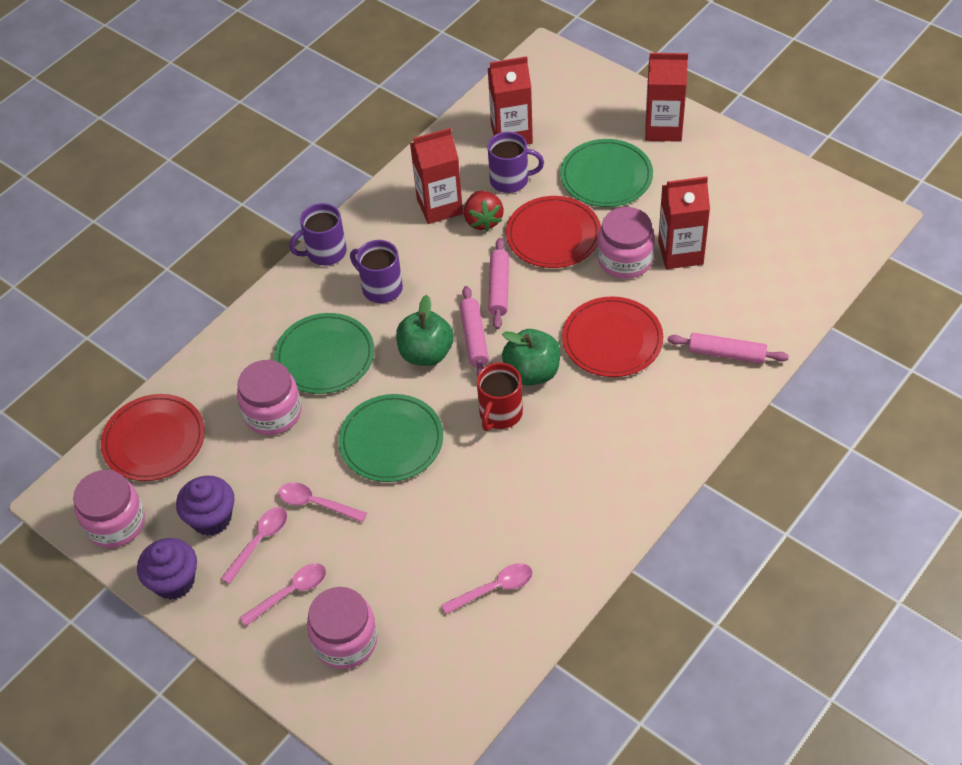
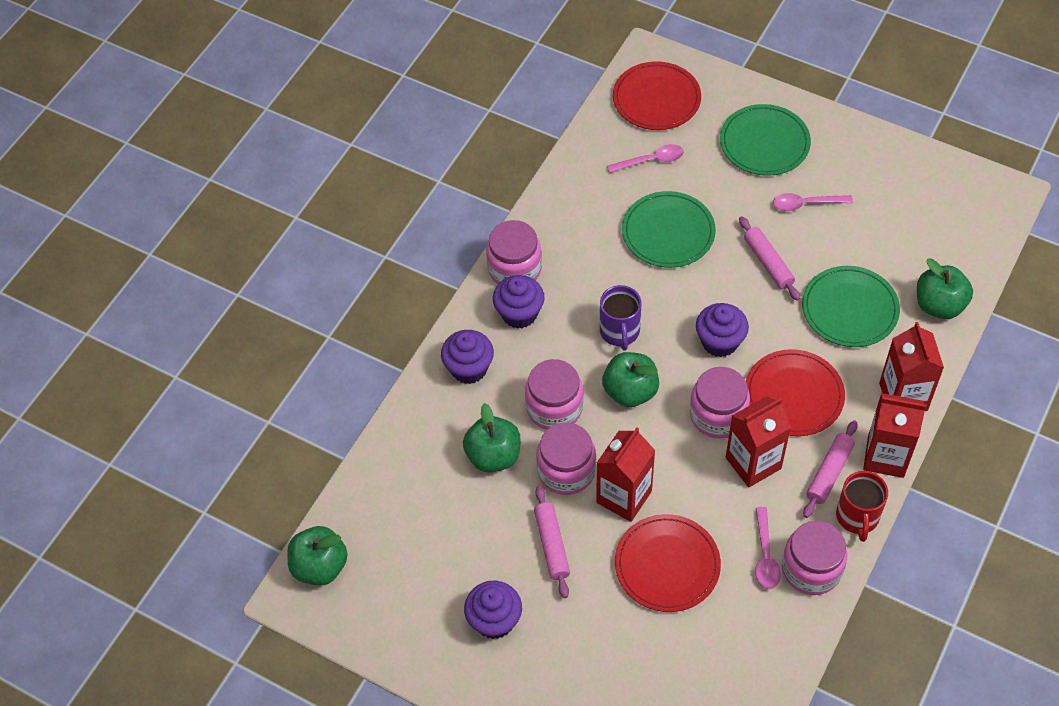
green apple: 2 -> 4
pink jar: 4 -> 5
pink spoon: 4 -> 3
purple cupcake: 2 -> 4
purple mug: 3 -> 1
red strawberry: 1 -> 0

